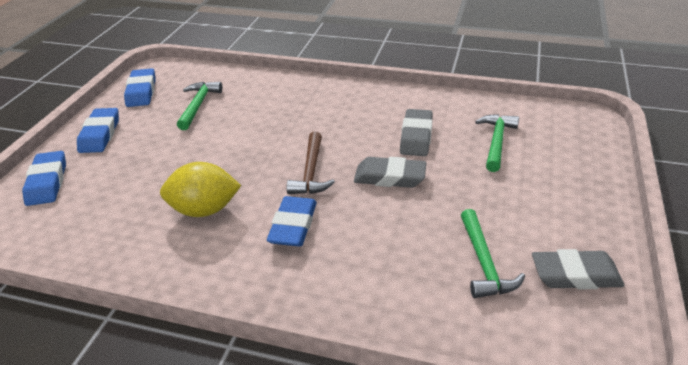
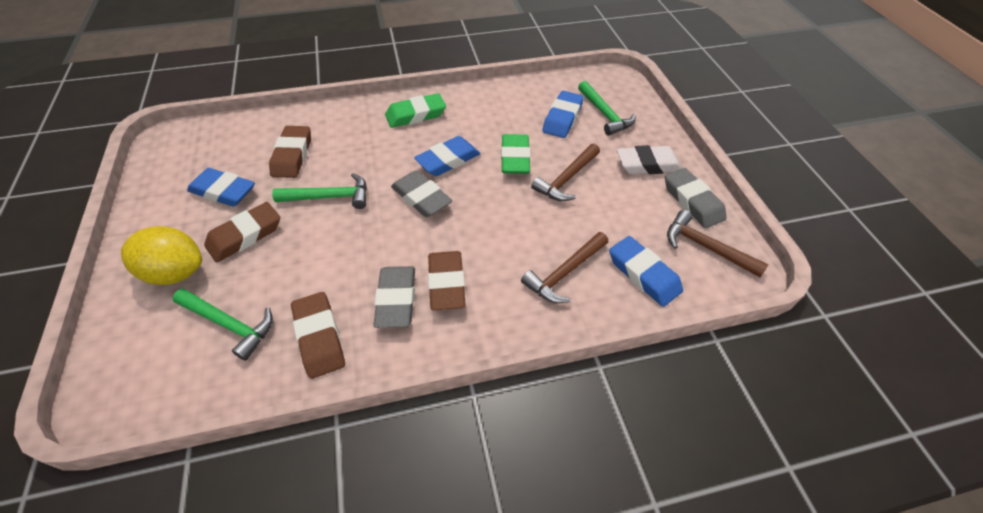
brown eraser: 0 -> 4
brown hammer: 1 -> 3
green eraser: 0 -> 2
white eraser: 0 -> 1

